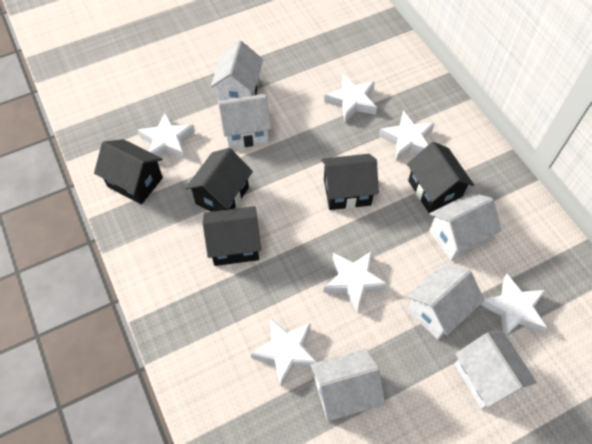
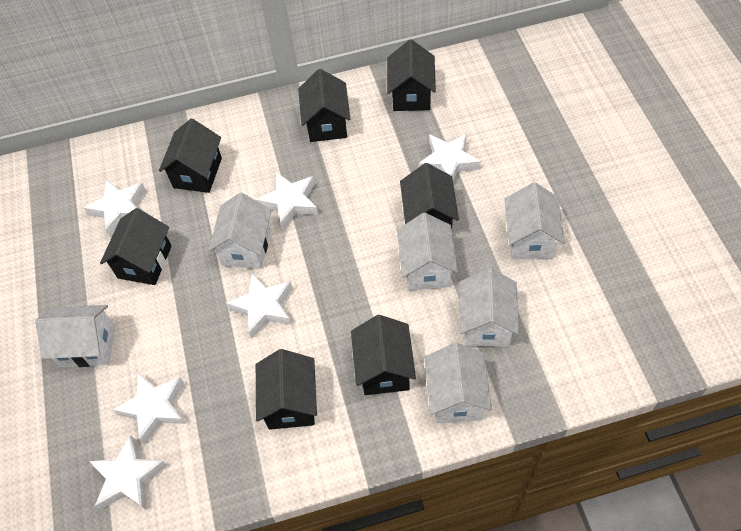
black house: 5 -> 7

